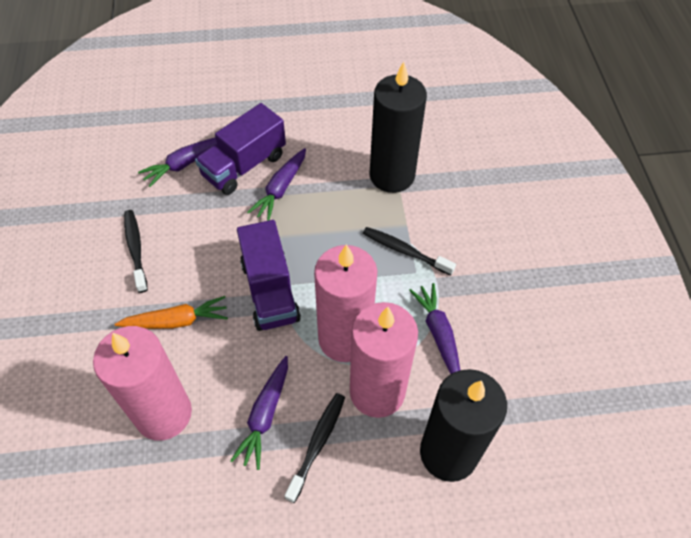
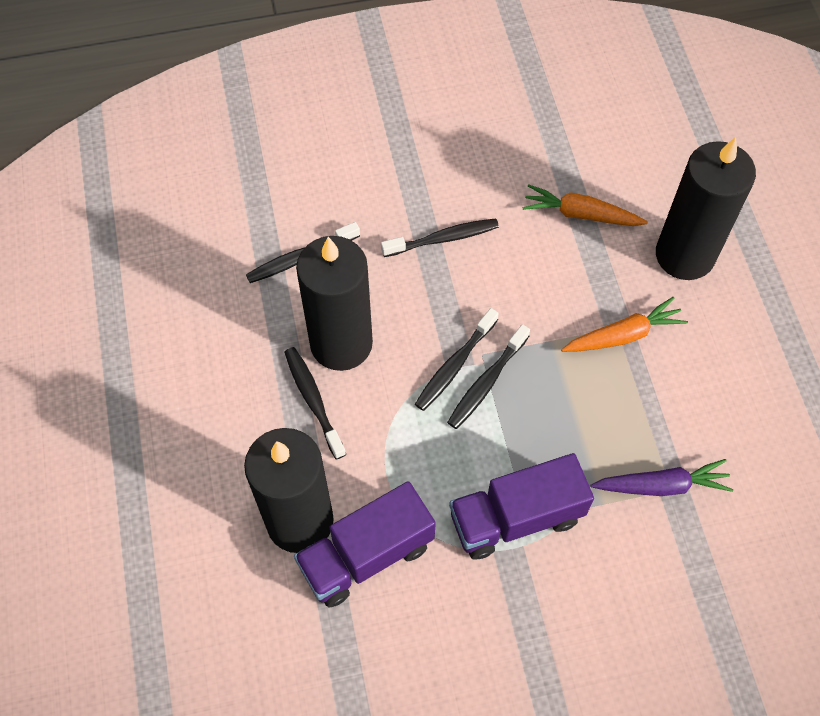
black candle: 2 -> 3
black toothbrush: 3 -> 5
orange carrot: 1 -> 2
pink candle: 3 -> 0
purple carrot: 4 -> 1

